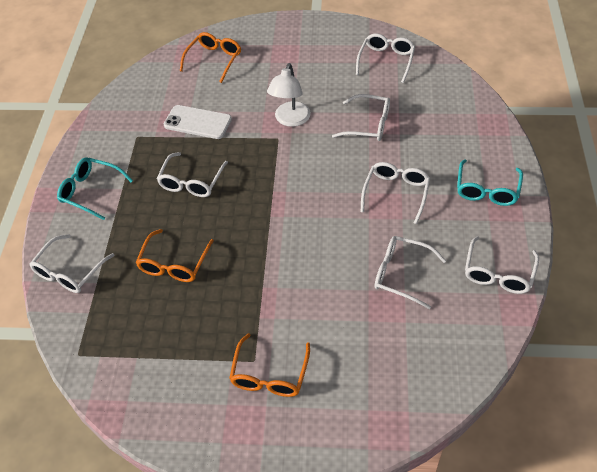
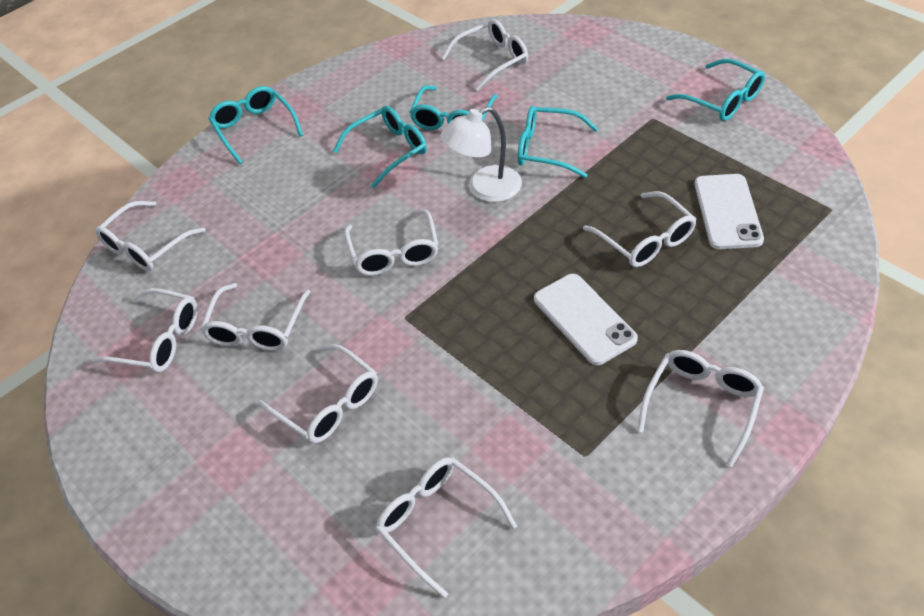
orange glasses: 3 -> 0
turquoise glasses: 2 -> 5
white glasses: 7 -> 9
white phone: 1 -> 2

